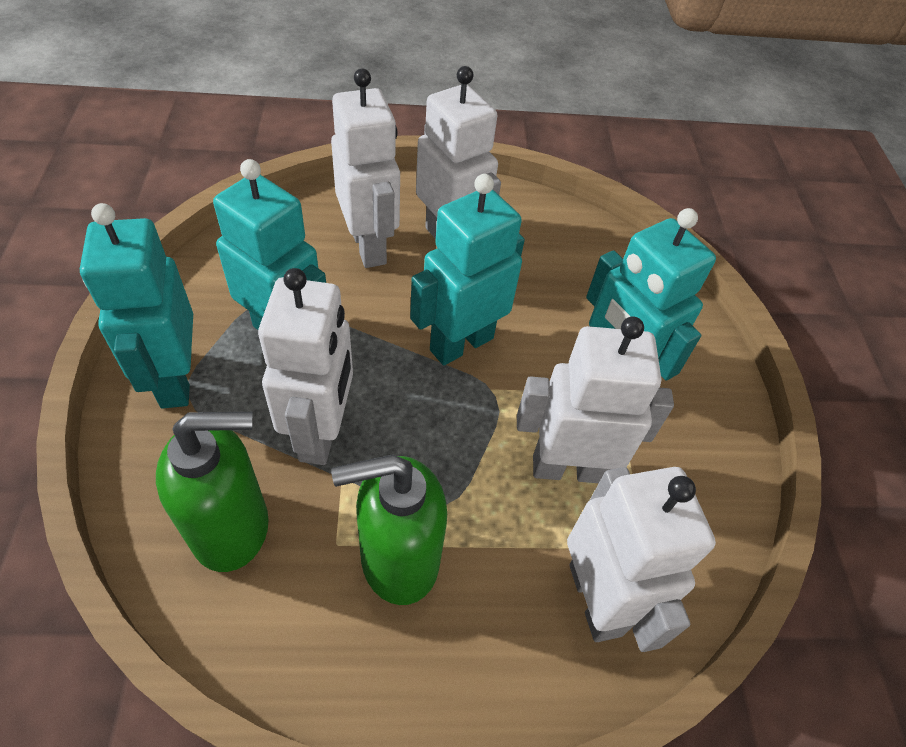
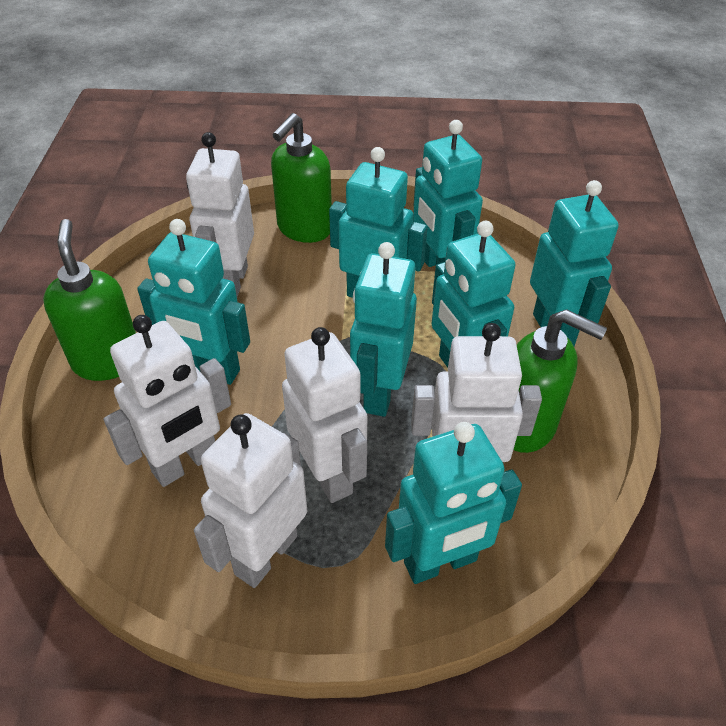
green soap dispenser: 2 -> 3
turquoise robot: 4 -> 7

